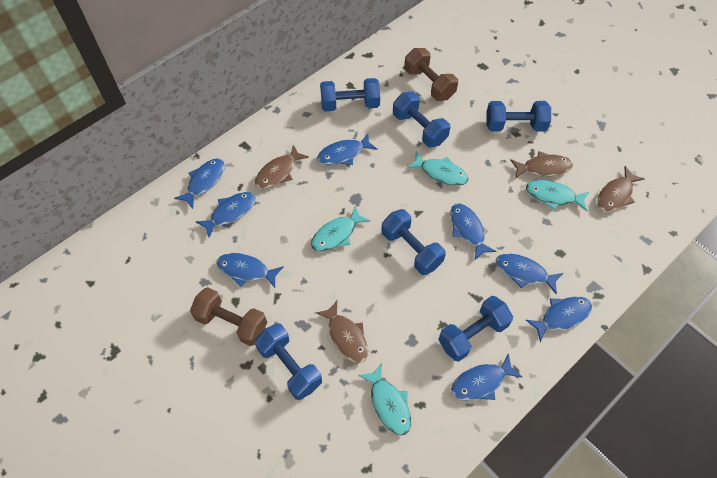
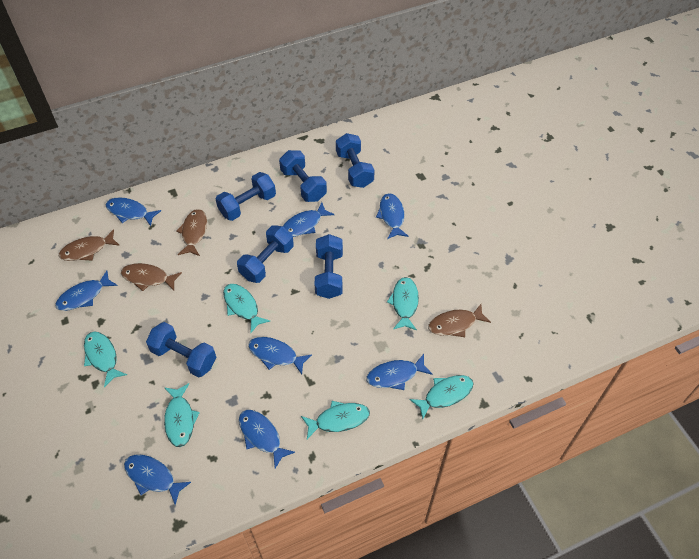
brown dumbbell: 2 -> 0
turquoise fish: 4 -> 6

